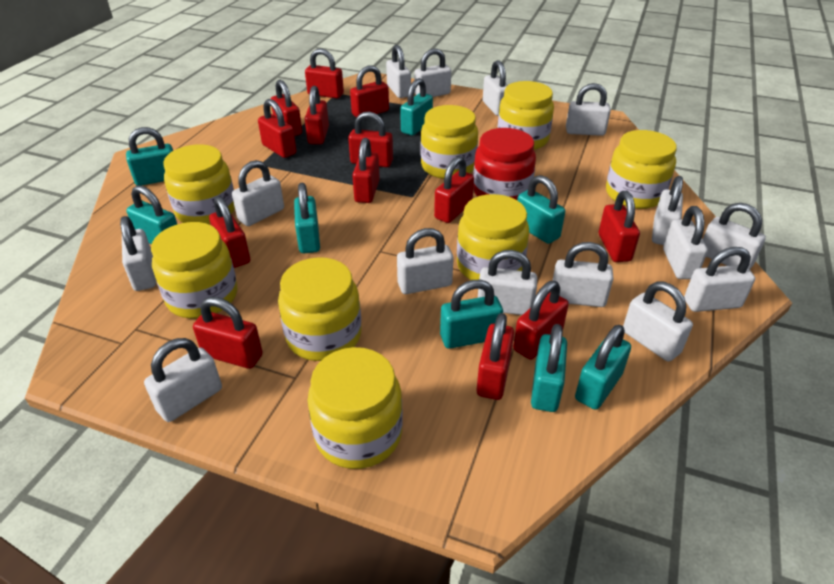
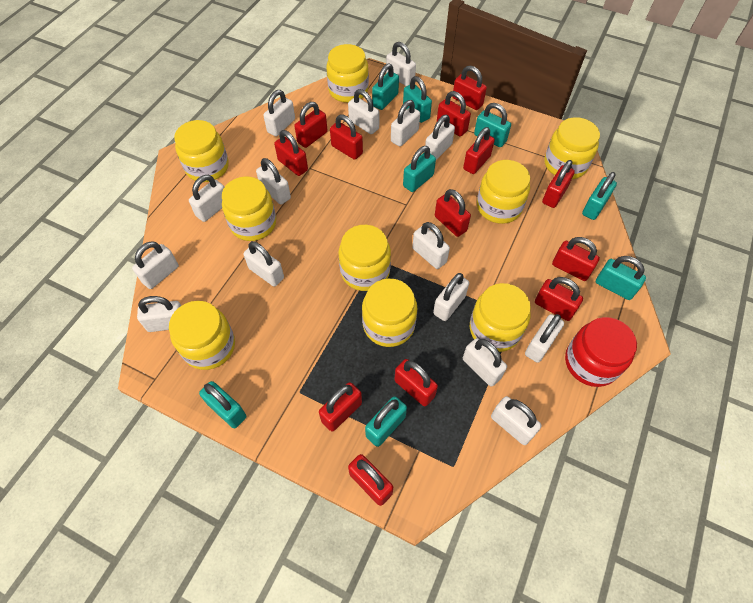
yellow jar: 8 -> 9

